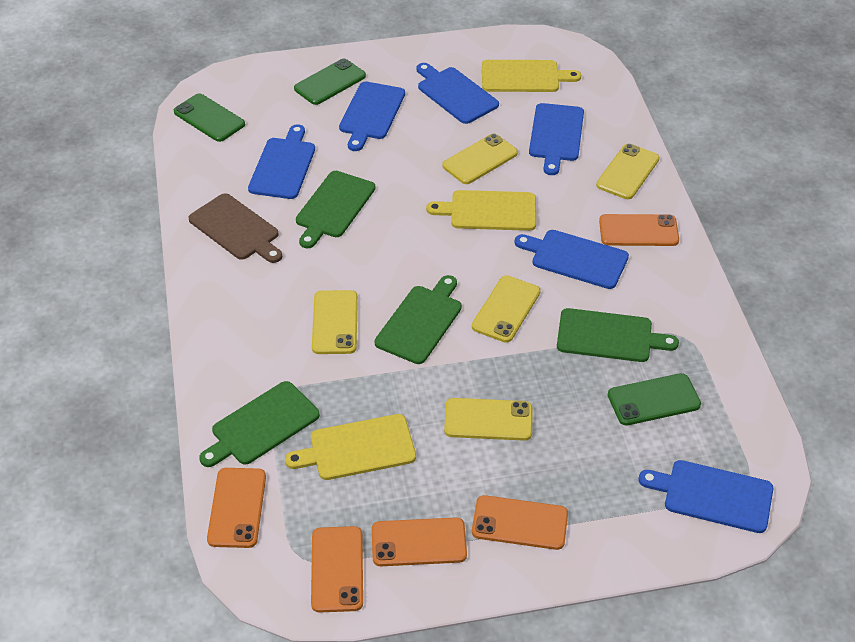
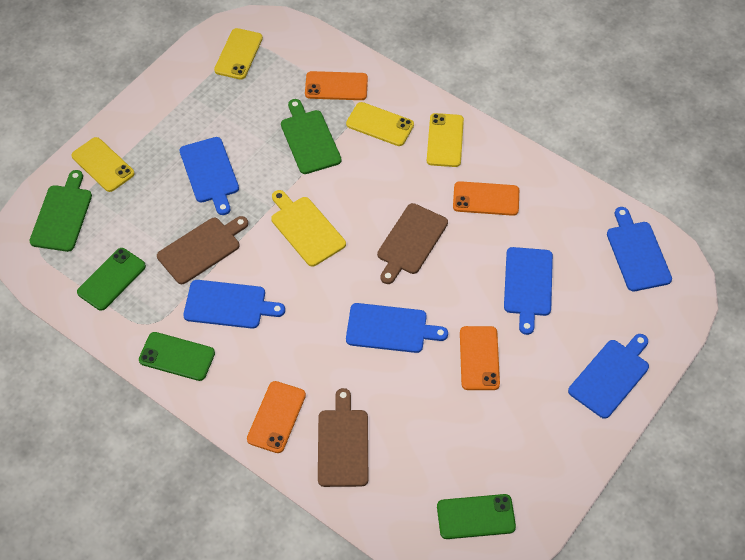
brown cutting board: 1 -> 3
green cutting board: 4 -> 2
orange phone: 5 -> 4
yellow cutting board: 3 -> 1
yellow phone: 5 -> 4

